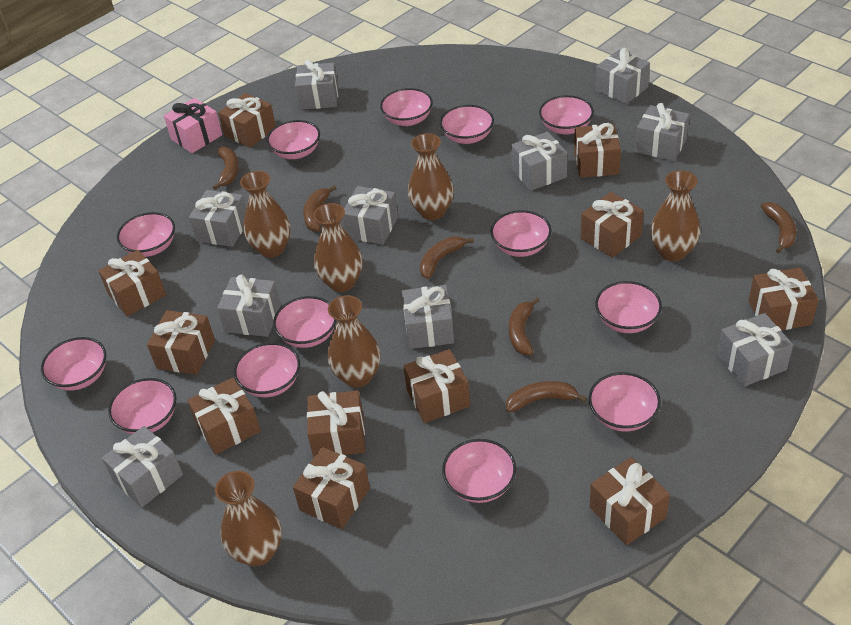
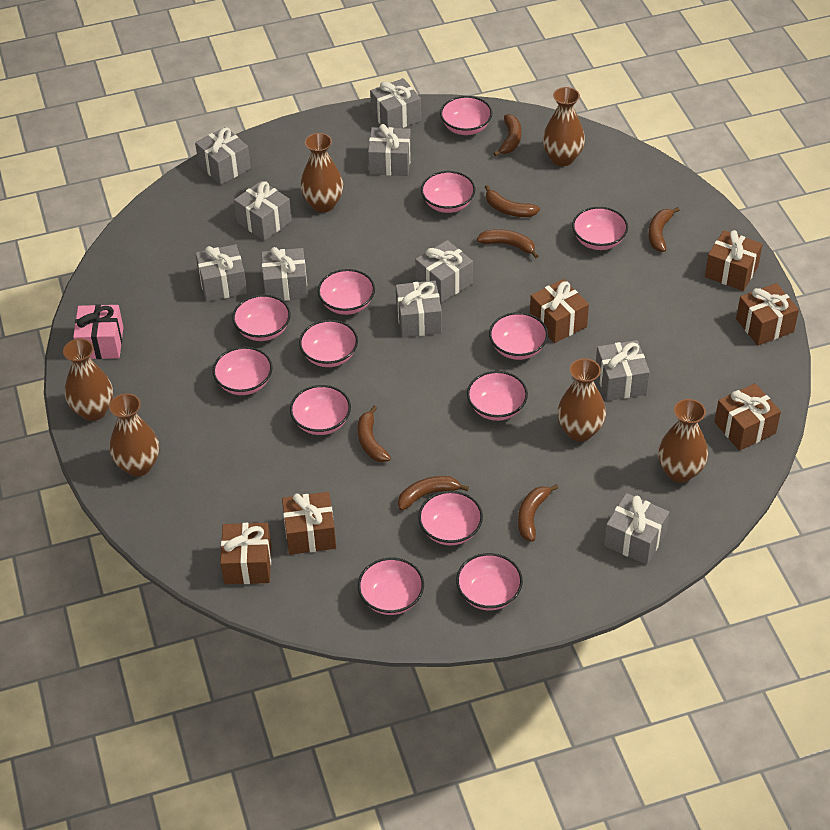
brown banana: 6 -> 7
brown gift: 11 -> 6

